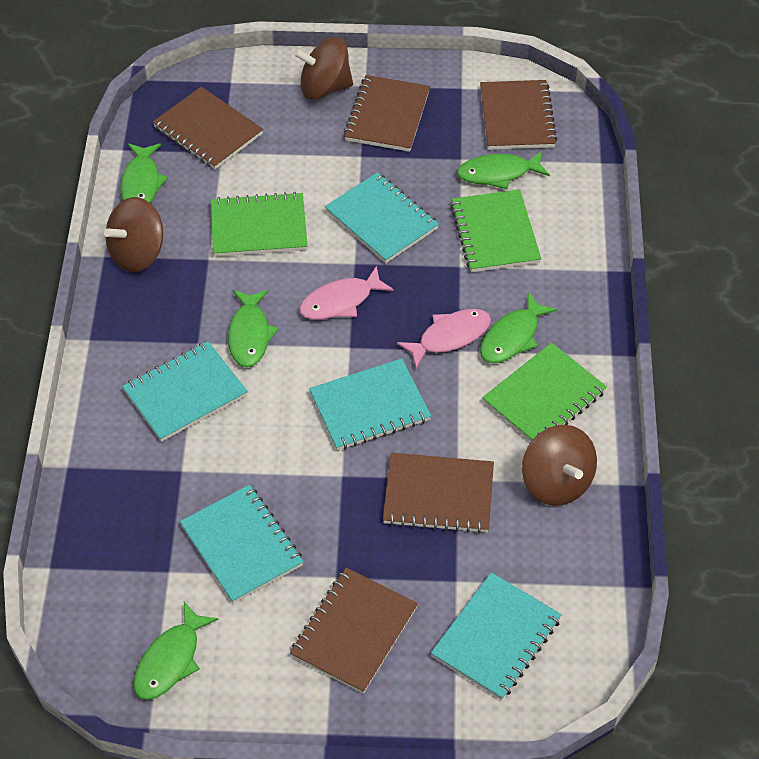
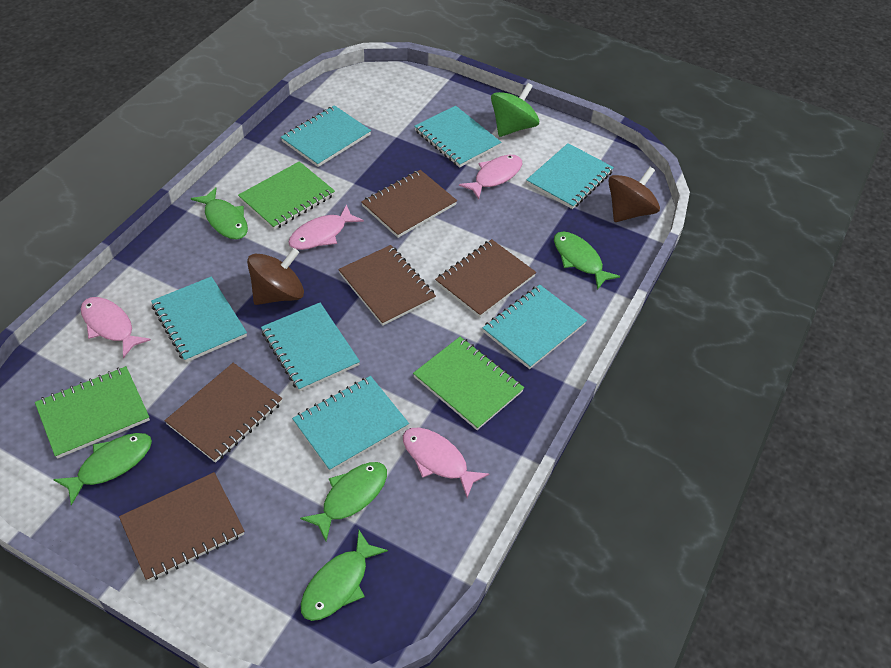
brown spinning top: 3 -> 2
green spinning top: 0 -> 1
pink fish: 2 -> 4
turquoise notebook: 5 -> 7

